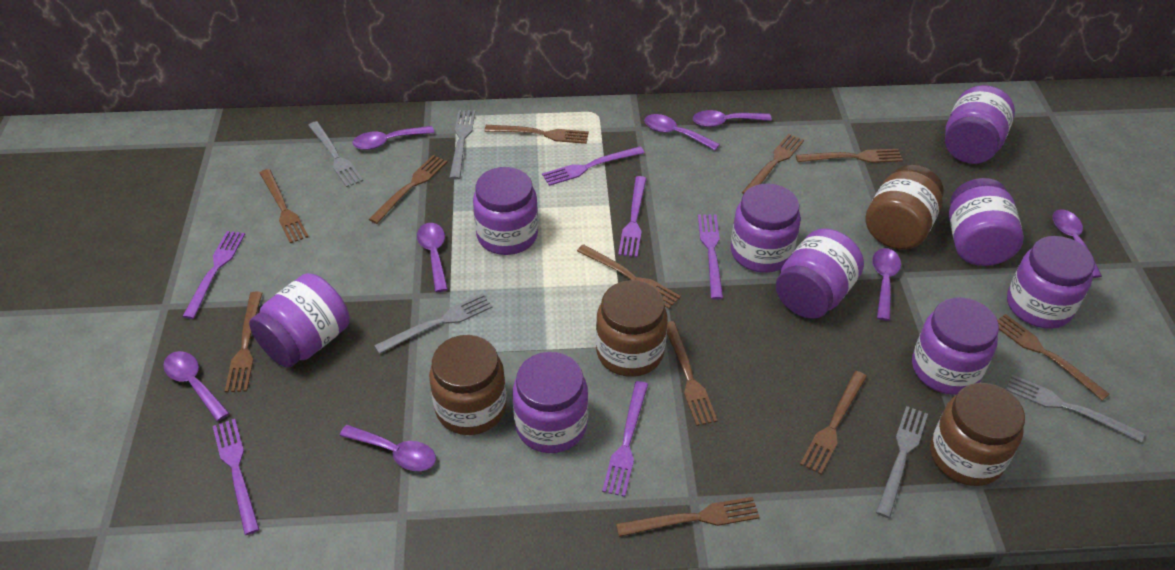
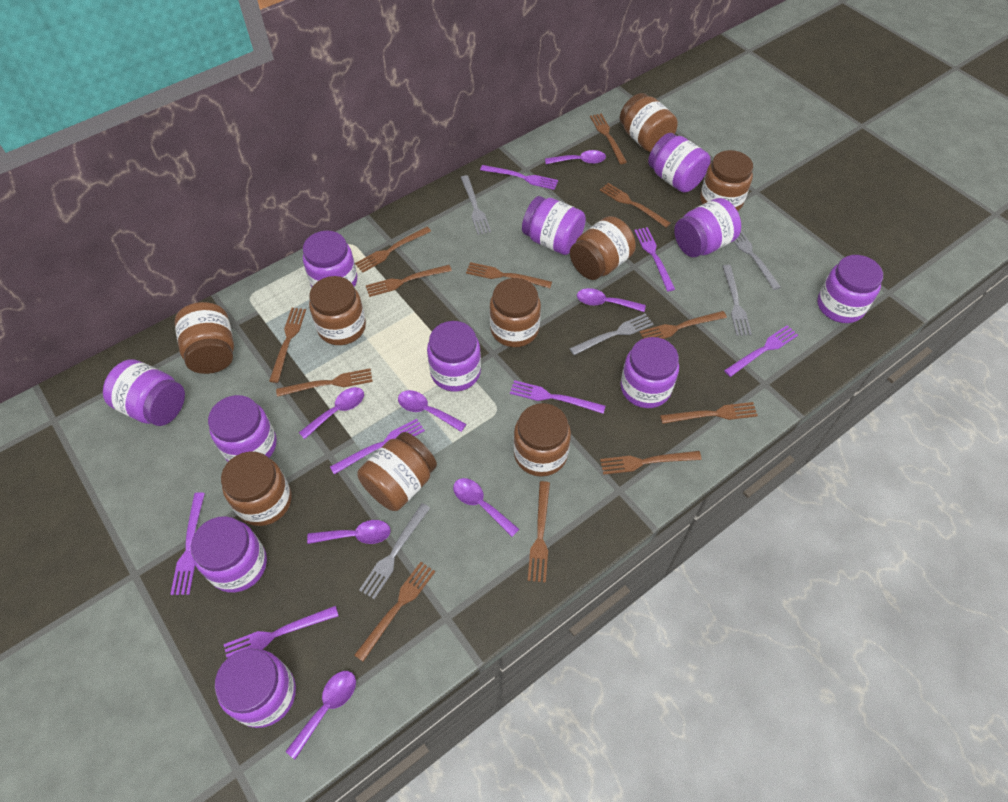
brown fork: 11 -> 12
brown jar: 4 -> 9
purple fork: 6 -> 7
purple jar: 9 -> 11
purple spoon: 8 -> 7

